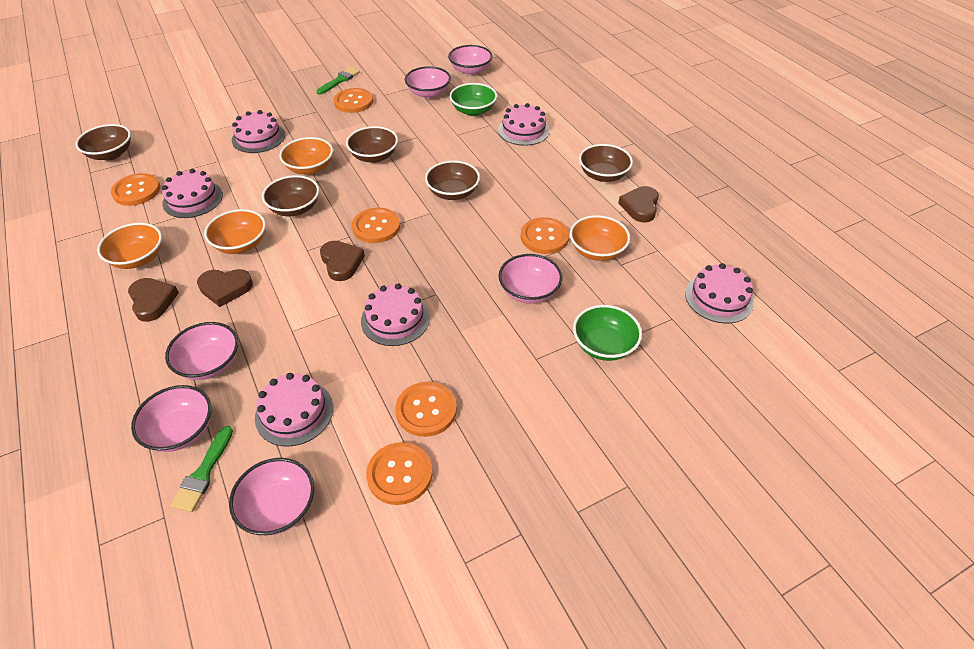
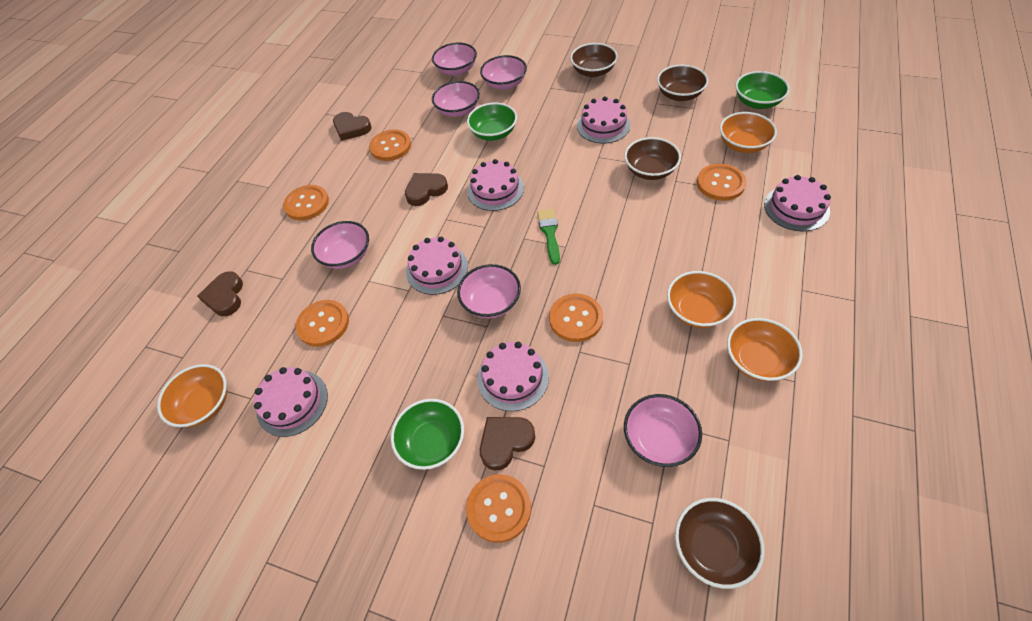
brown bowl: 5 -> 4
green bowl: 2 -> 3
green brush: 2 -> 1

